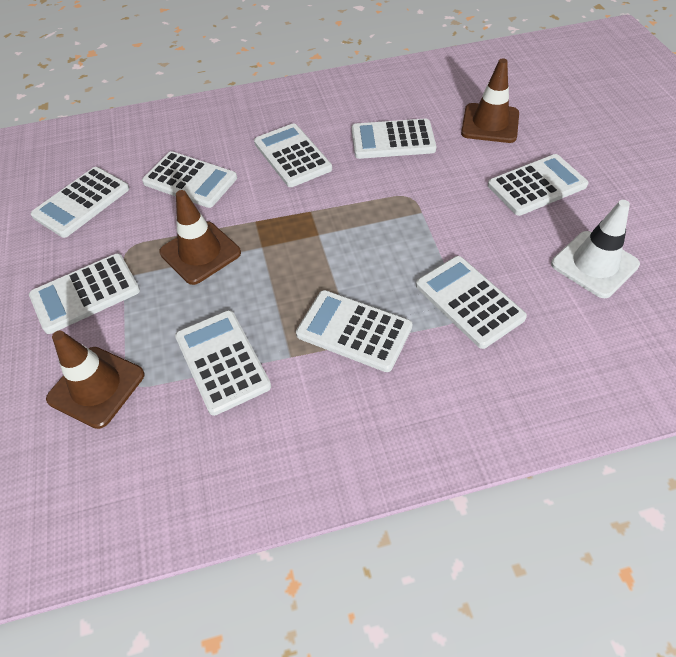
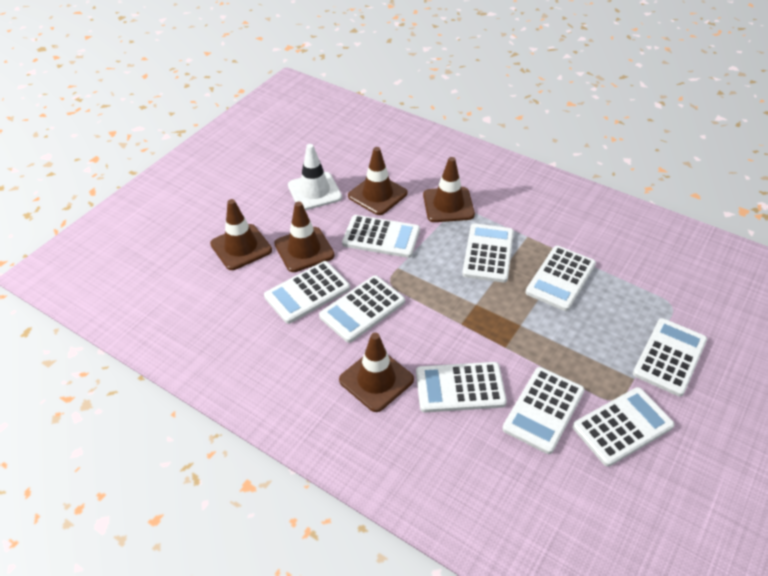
brown traffic cone: 3 -> 5

